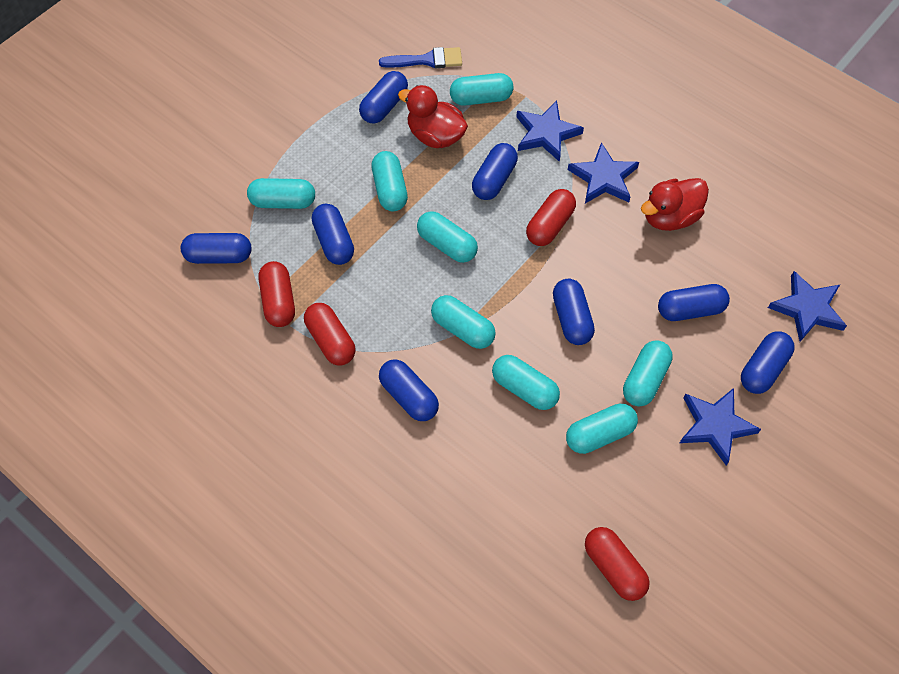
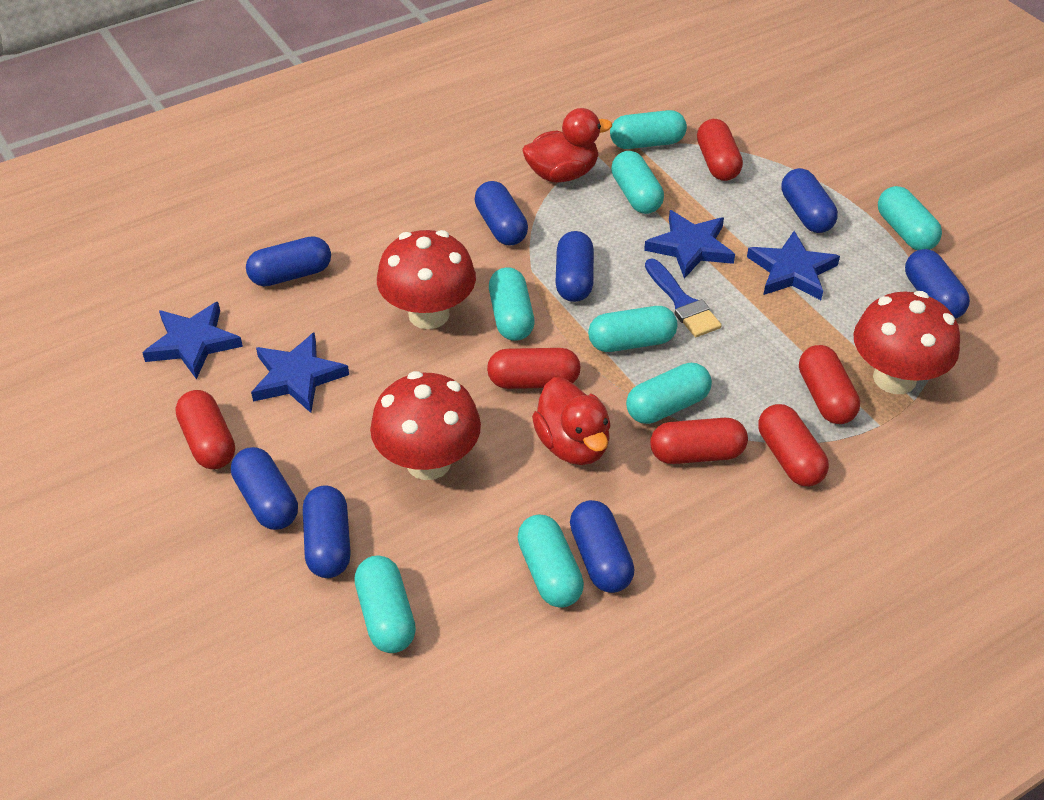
red capsule: 4 -> 6
red mushroom: 0 -> 3

